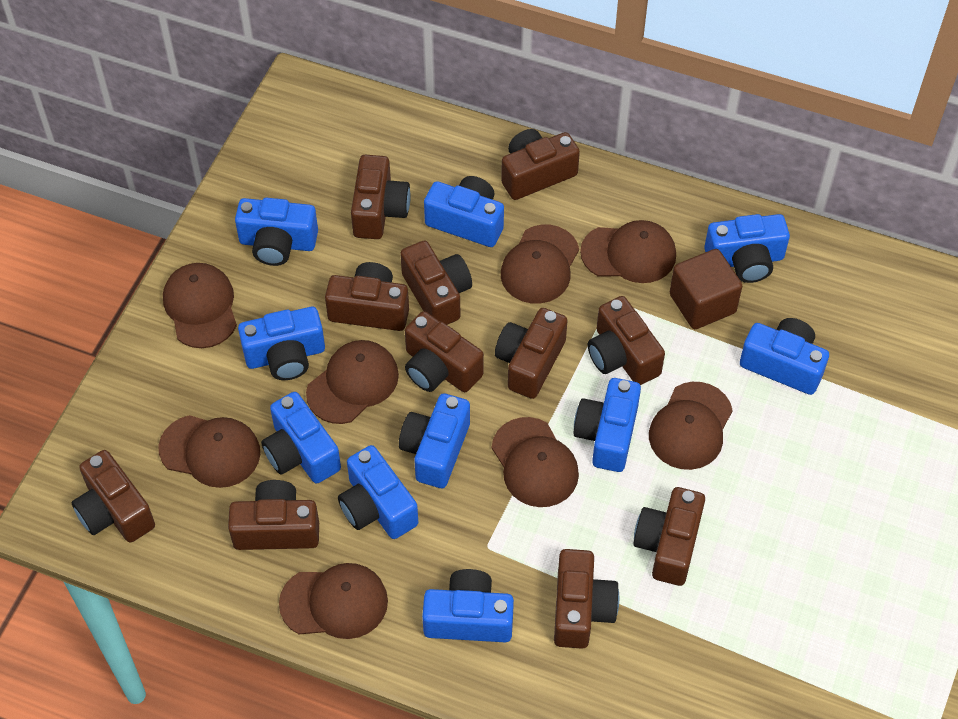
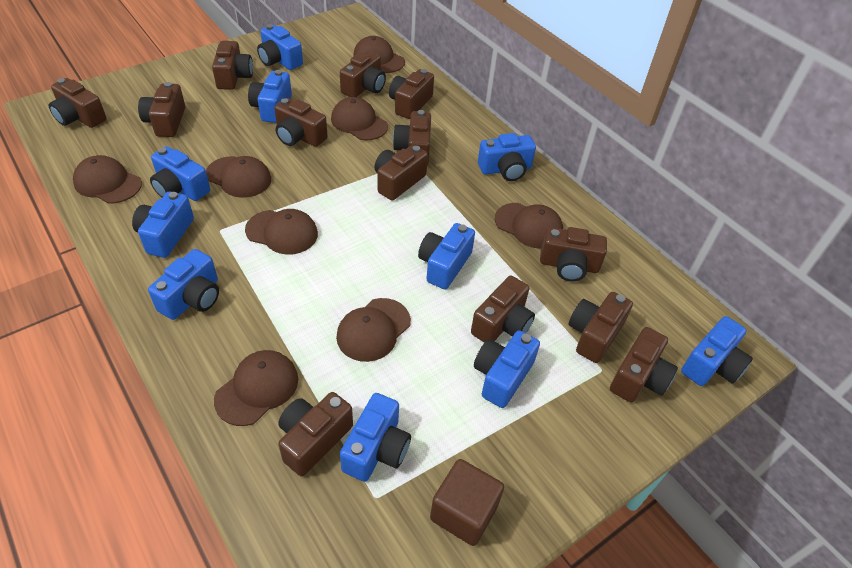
brown camera: 11 -> 13

